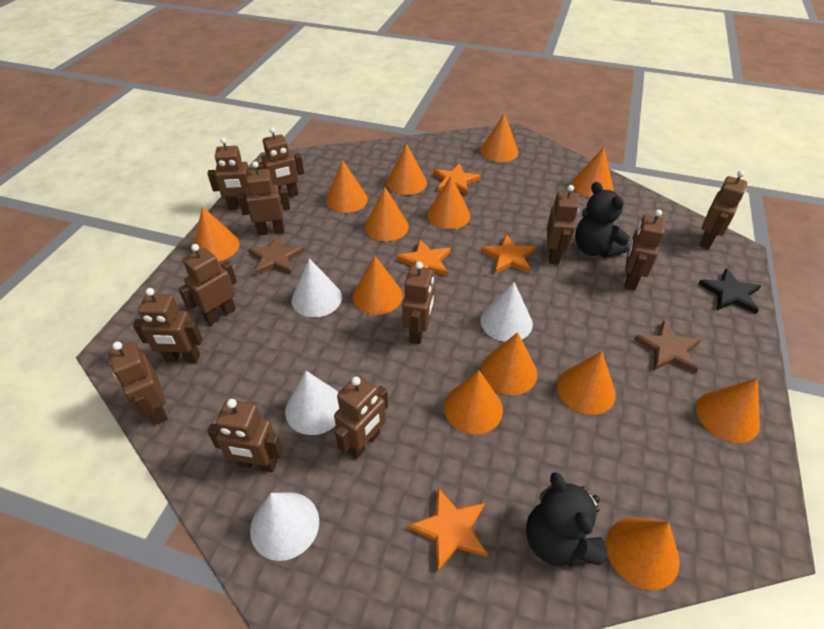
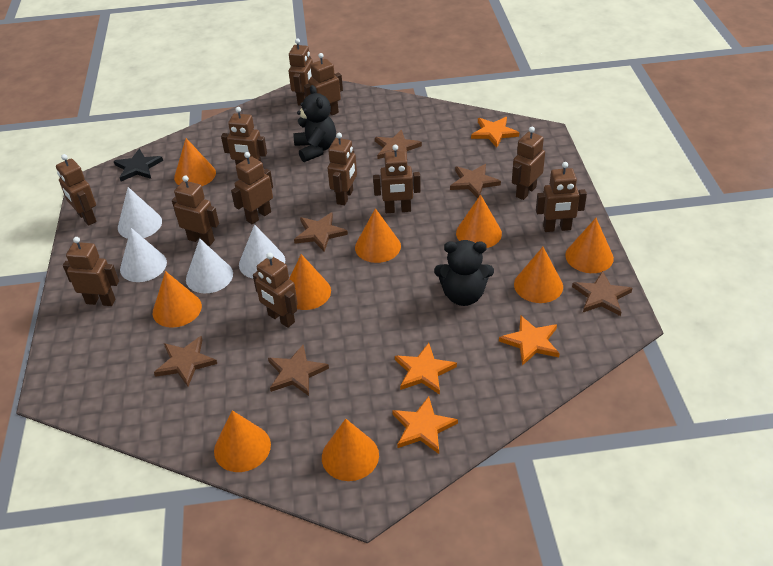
brown star: 2 -> 6
orange cone: 13 -> 9

